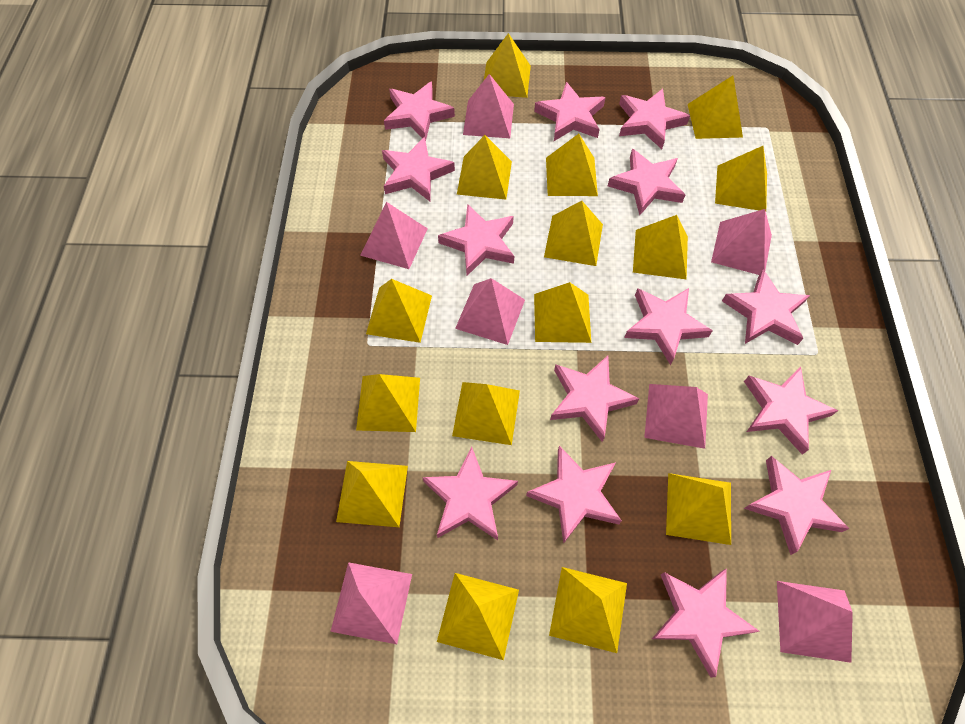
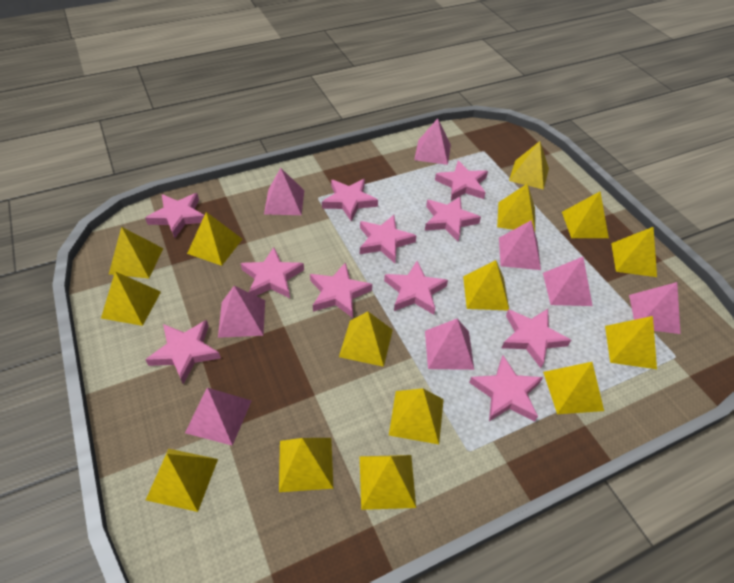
pink pyramid: 7 -> 8
pink star: 14 -> 11

